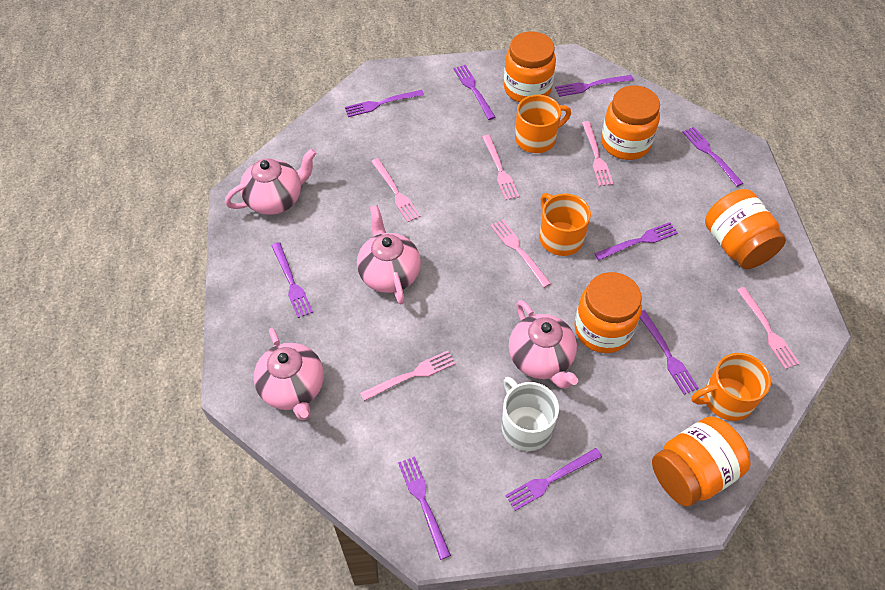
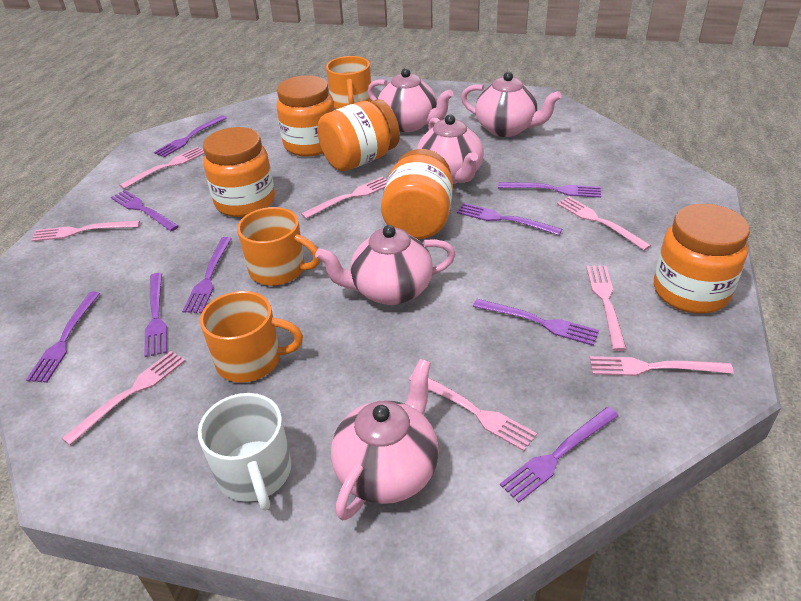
pink fork: 6 -> 8
pink teapot: 4 -> 5

